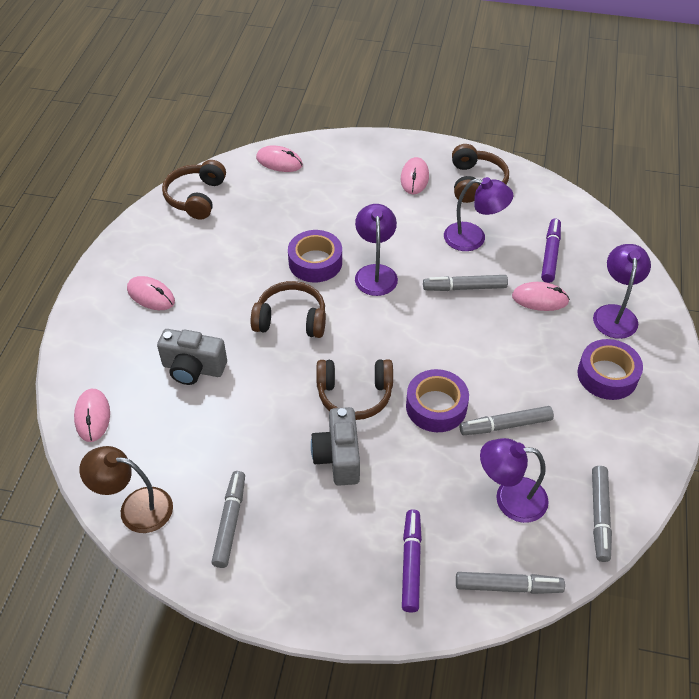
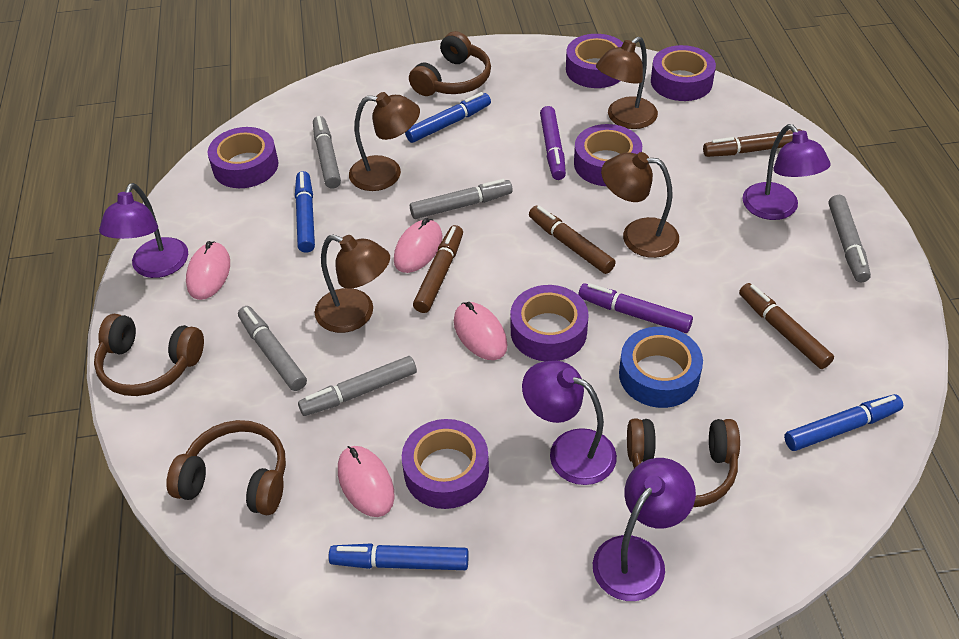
blue marker: 0 -> 4
blue tape: 0 -> 1
brown lamp: 1 -> 4
brown marker: 0 -> 4
grey camera: 2 -> 0
pink mouse: 5 -> 4
purple tape: 3 -> 6

